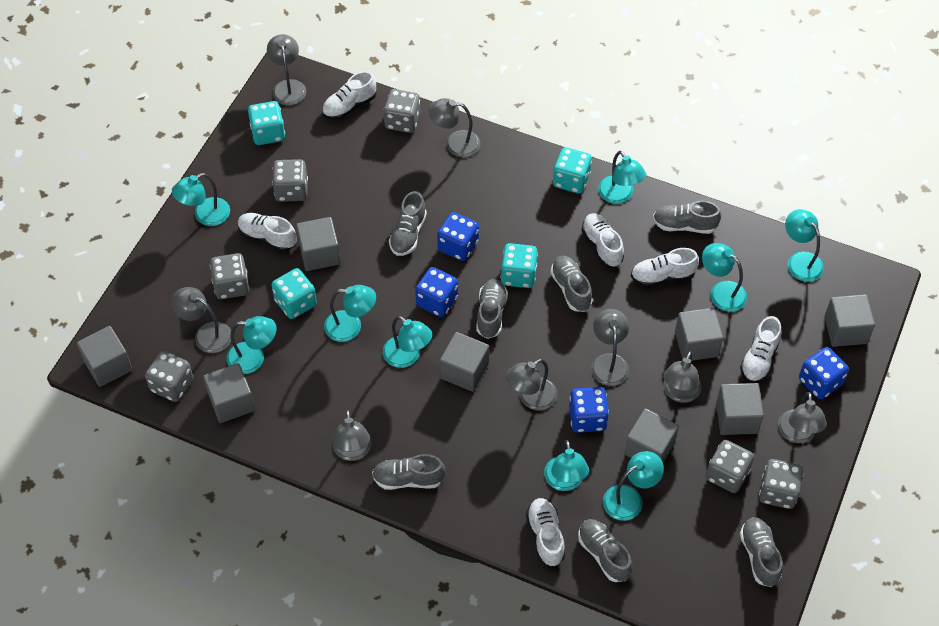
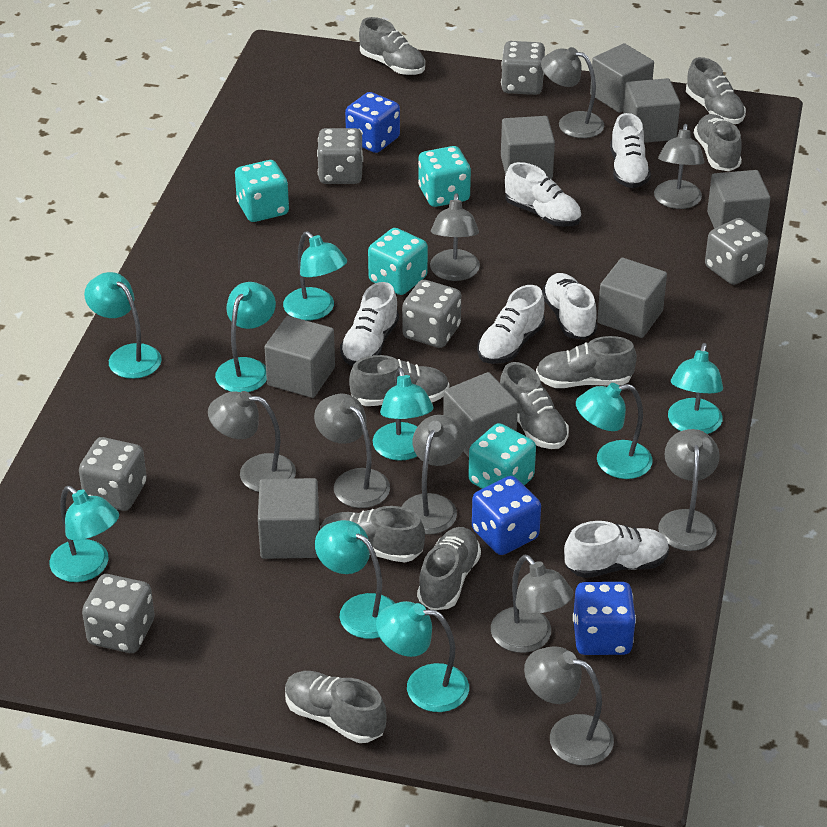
blue dice: 4 -> 3
grey lamp: 8 -> 9
grey shoe: 7 -> 9

